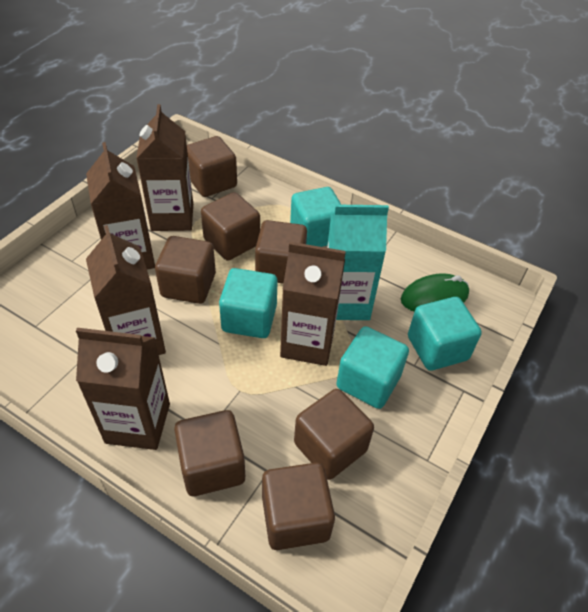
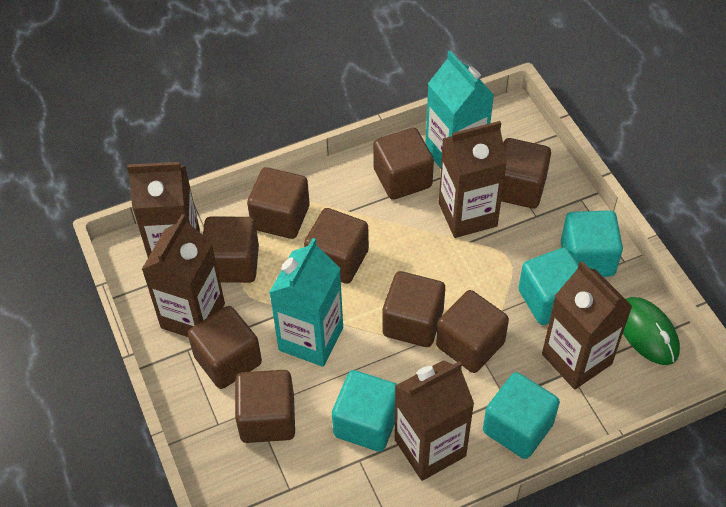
brown cube: 7 -> 9
turquoise carton: 1 -> 2

